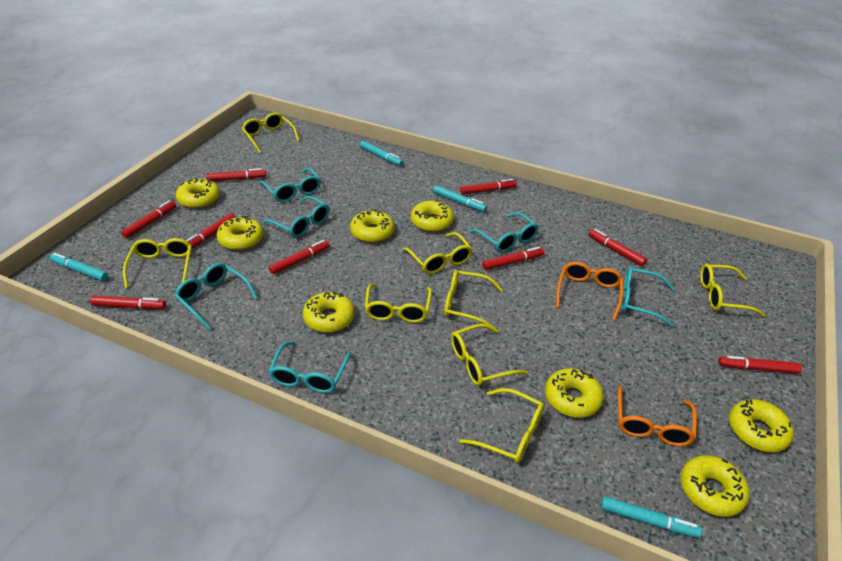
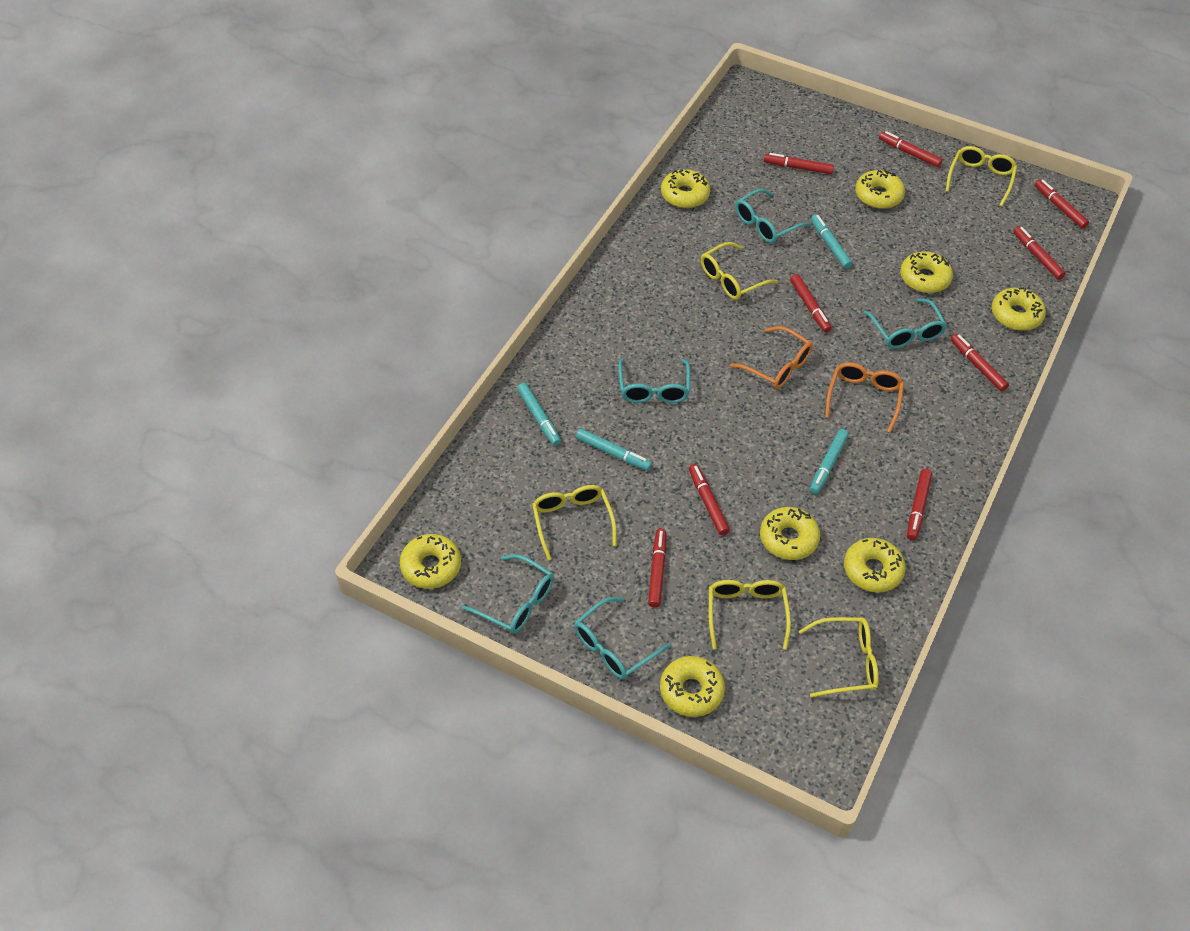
turquoise glasses: 6 -> 5
yellow glasses: 8 -> 5

